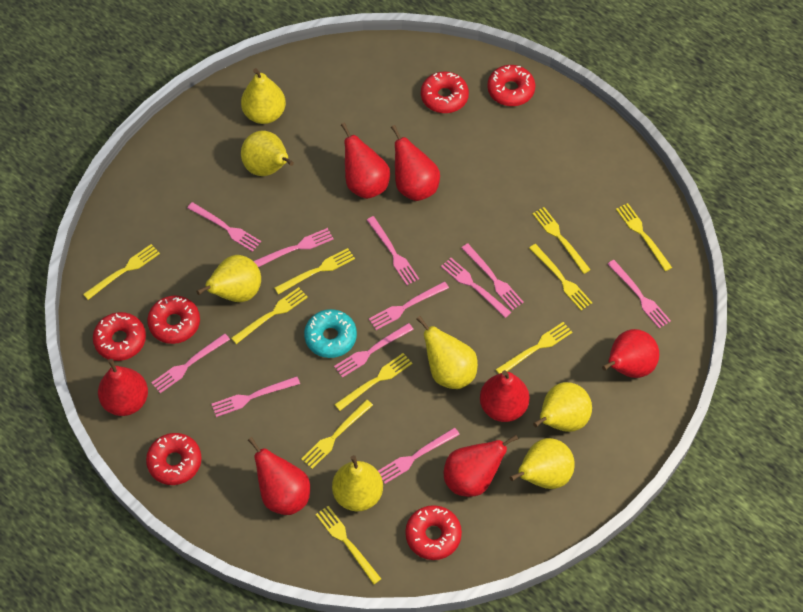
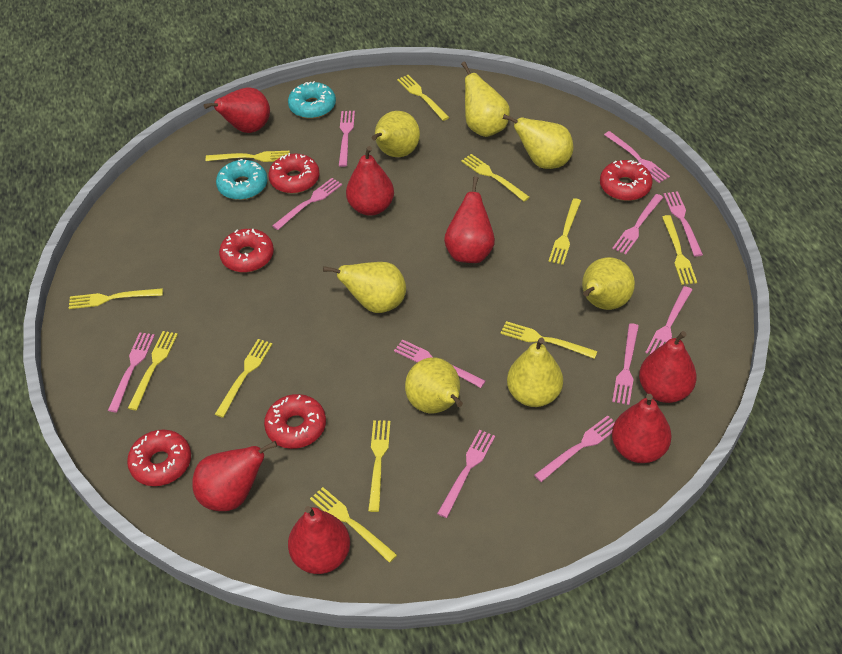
red donut: 6 -> 5
turquoise donut: 1 -> 2
yellow fork: 10 -> 11

